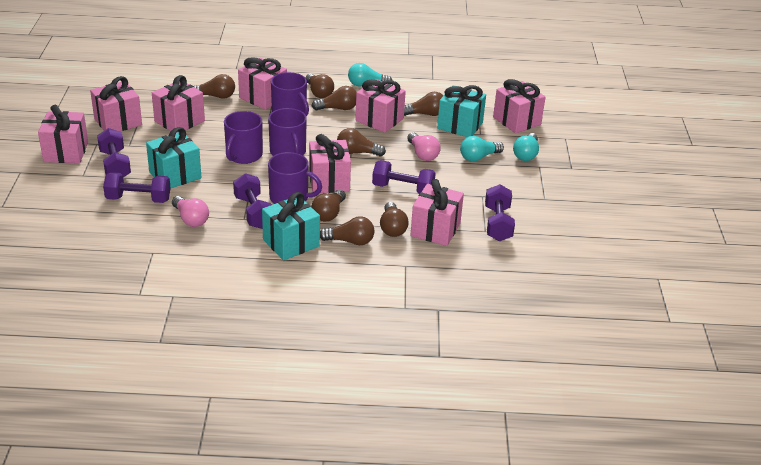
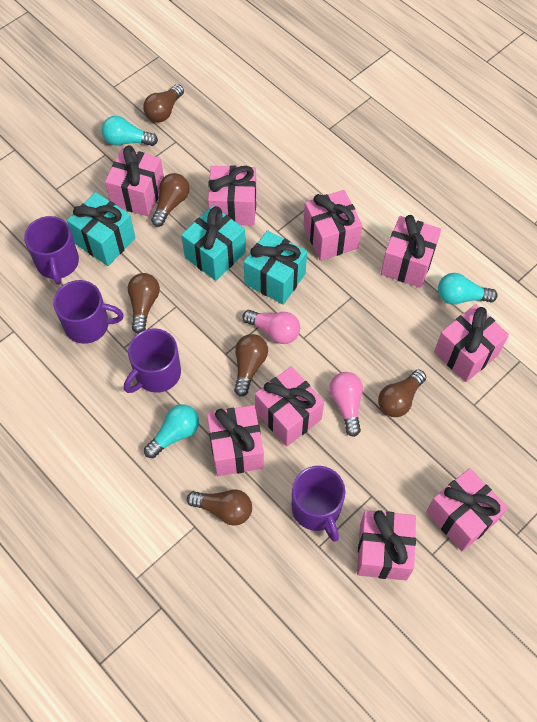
brown light bulb: 8 -> 6
pink gift: 8 -> 9
purple dumbbell: 5 -> 0

